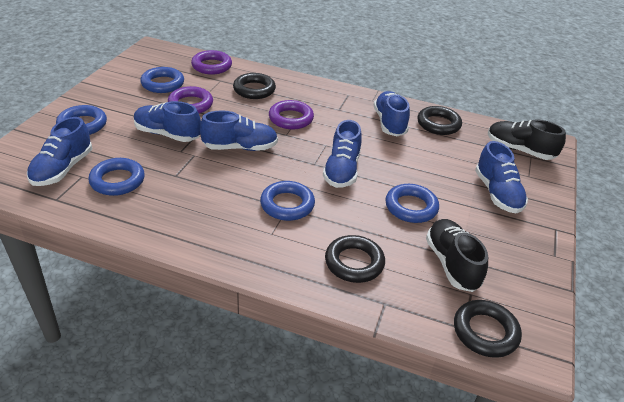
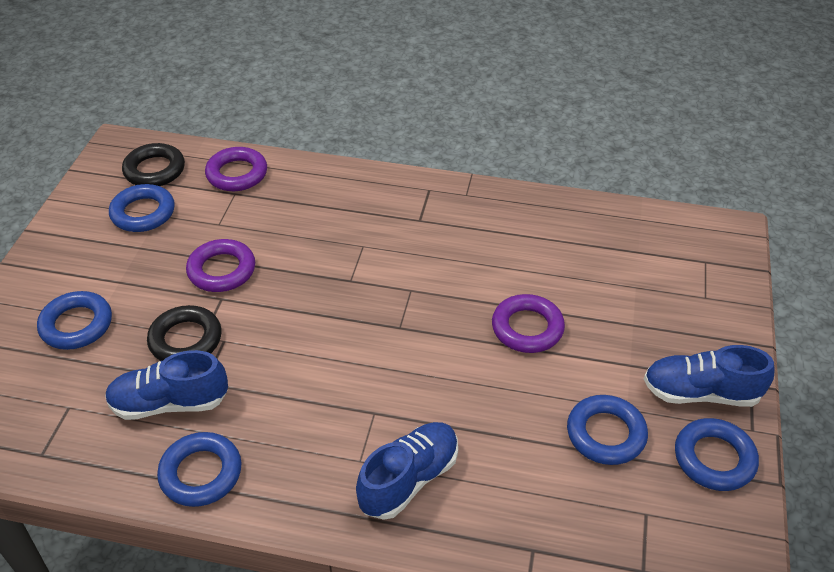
black ring: 4 -> 2
black shoe: 2 -> 0
blue shoe: 6 -> 3

